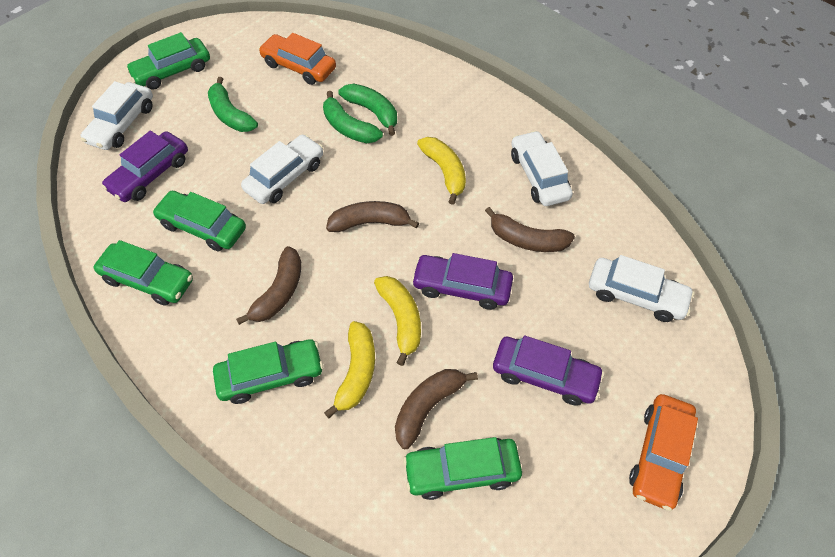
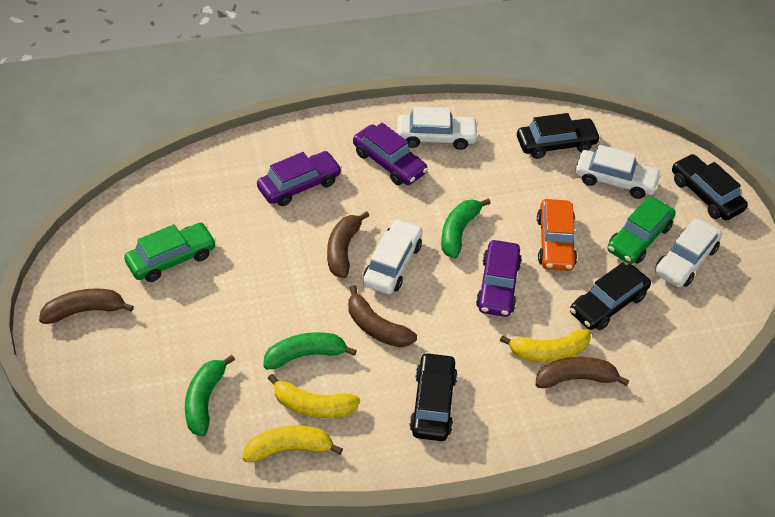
black car: 0 -> 4
green car: 5 -> 2
orange car: 2 -> 1

